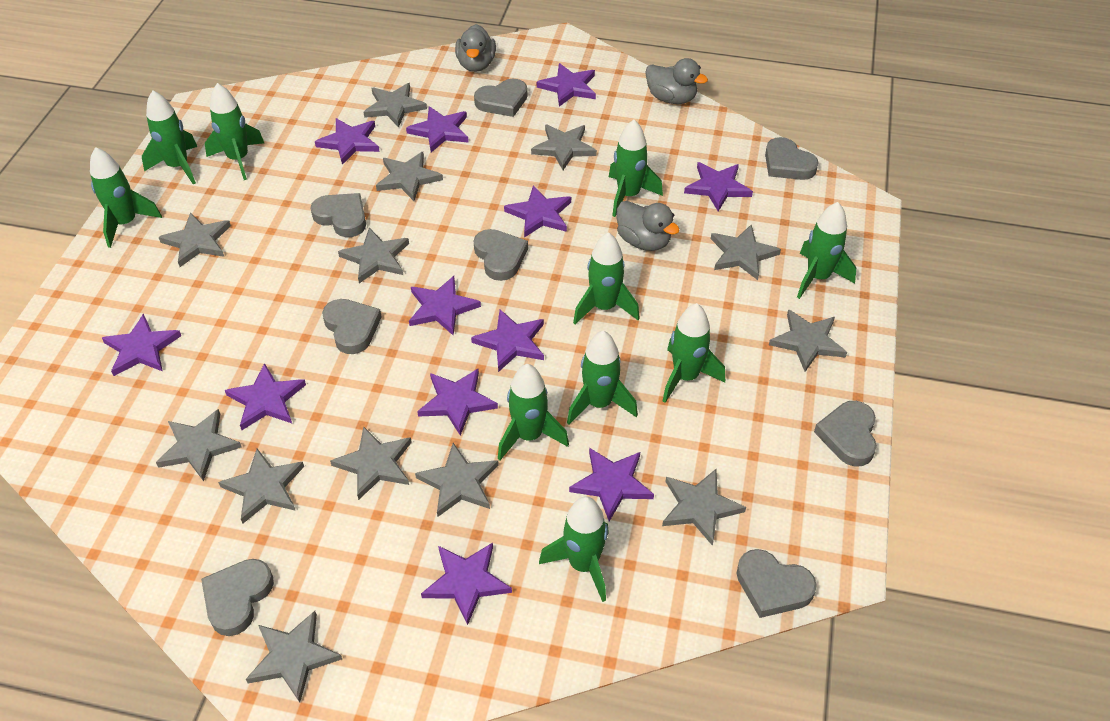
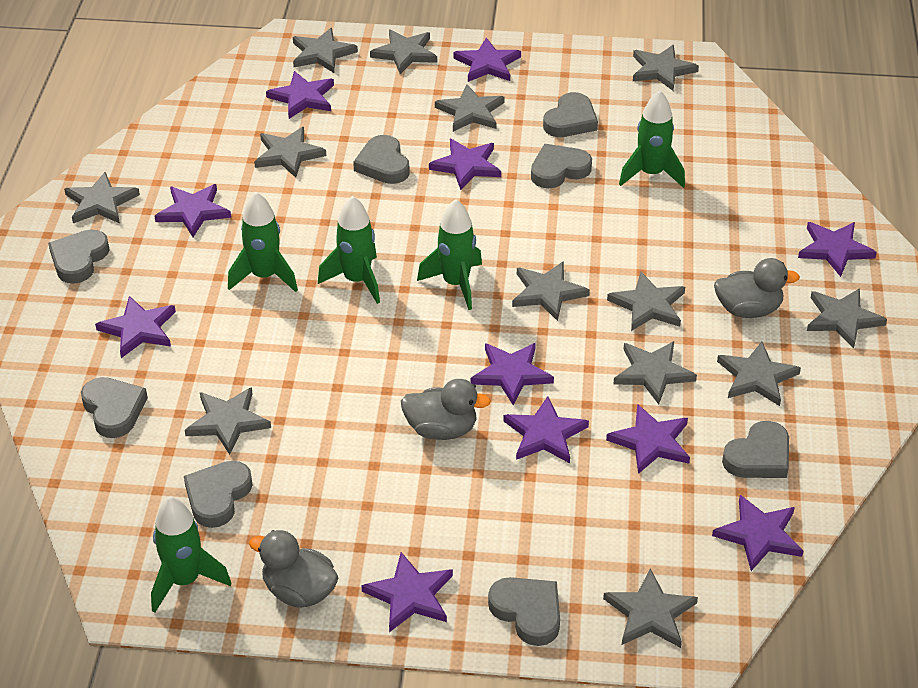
green rocket: 10 -> 5
purple star: 12 -> 11

